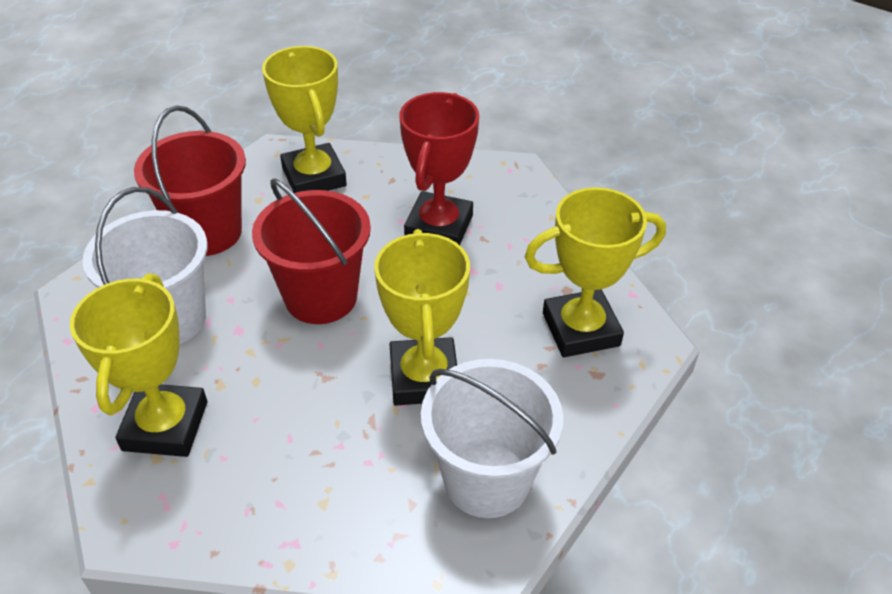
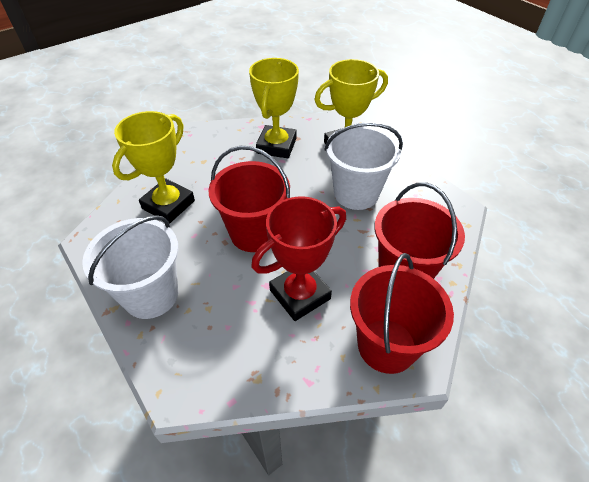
red bucket: 2 -> 3
yellow trophy: 4 -> 3

